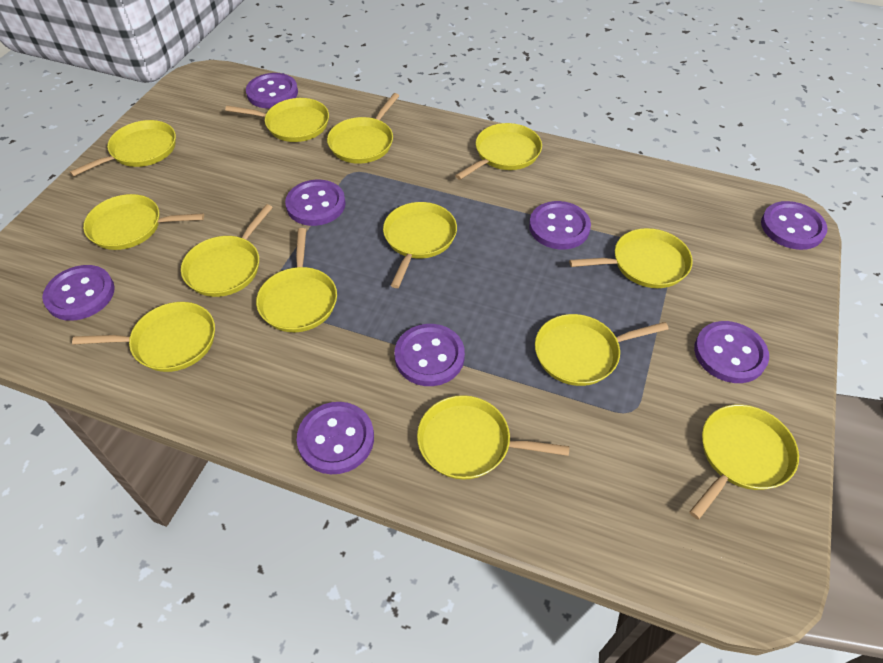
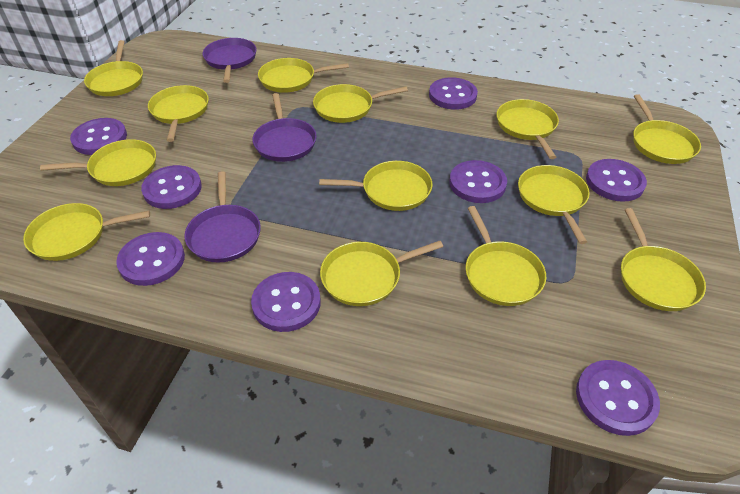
purple pan: 0 -> 3

